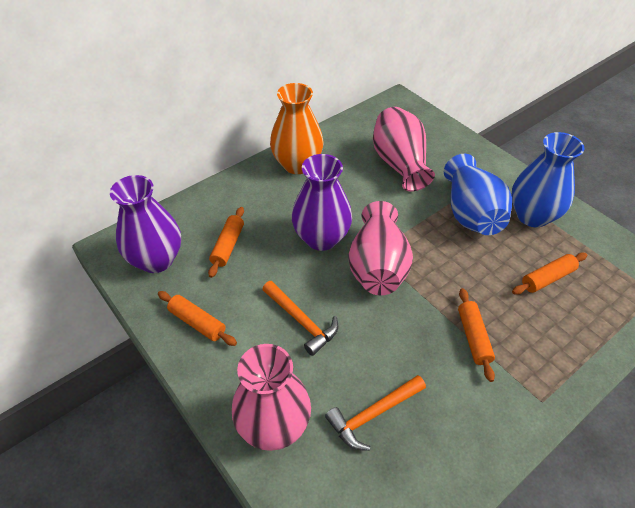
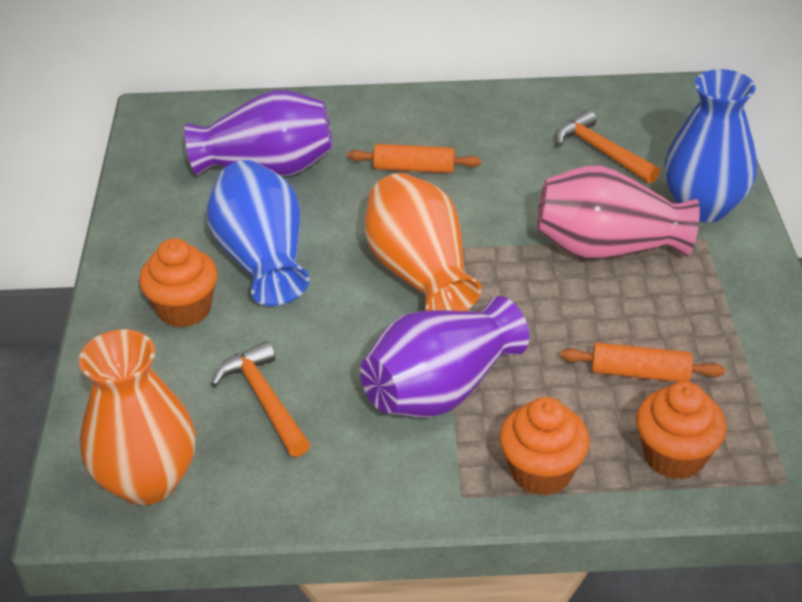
orange cupcake: 0 -> 3
orange rolling pin: 4 -> 2
orange vase: 1 -> 2
pink vase: 3 -> 1

